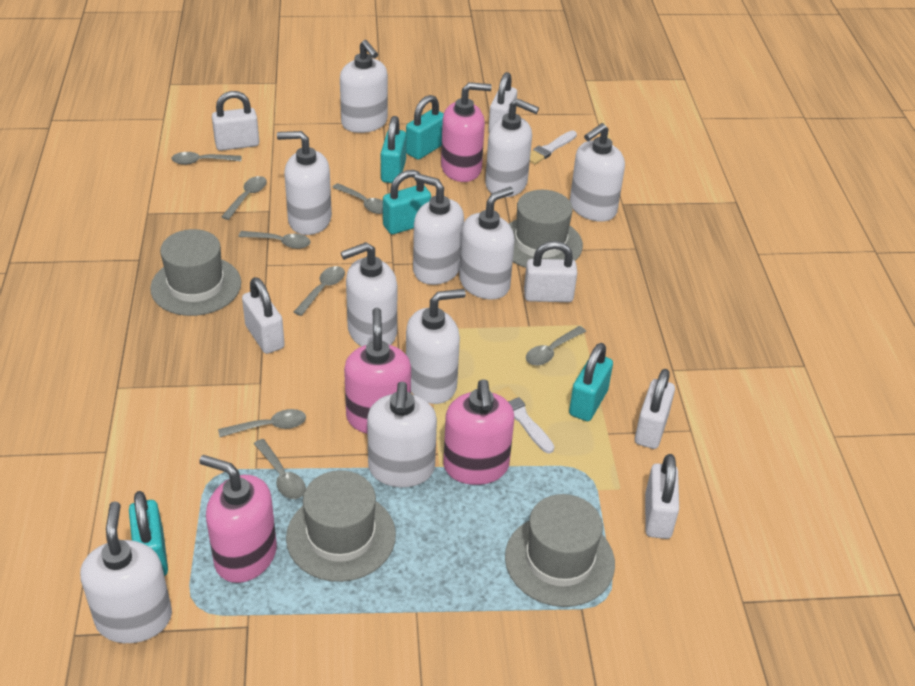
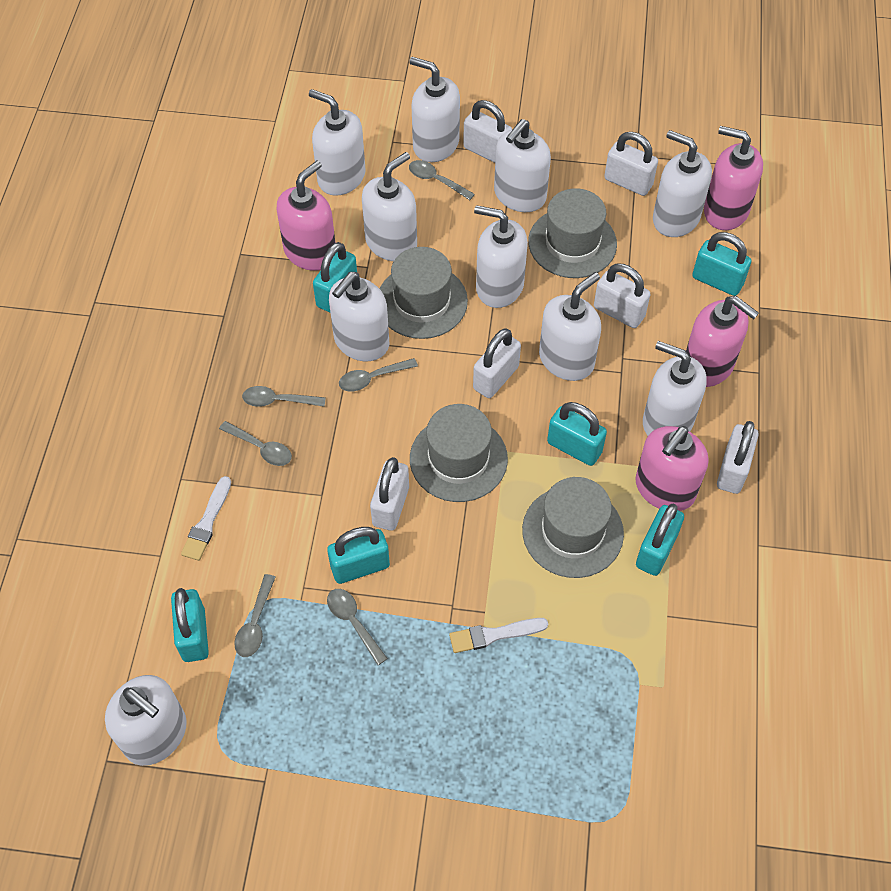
grey spoon: 8 -> 6
turquoise padlock: 5 -> 6

